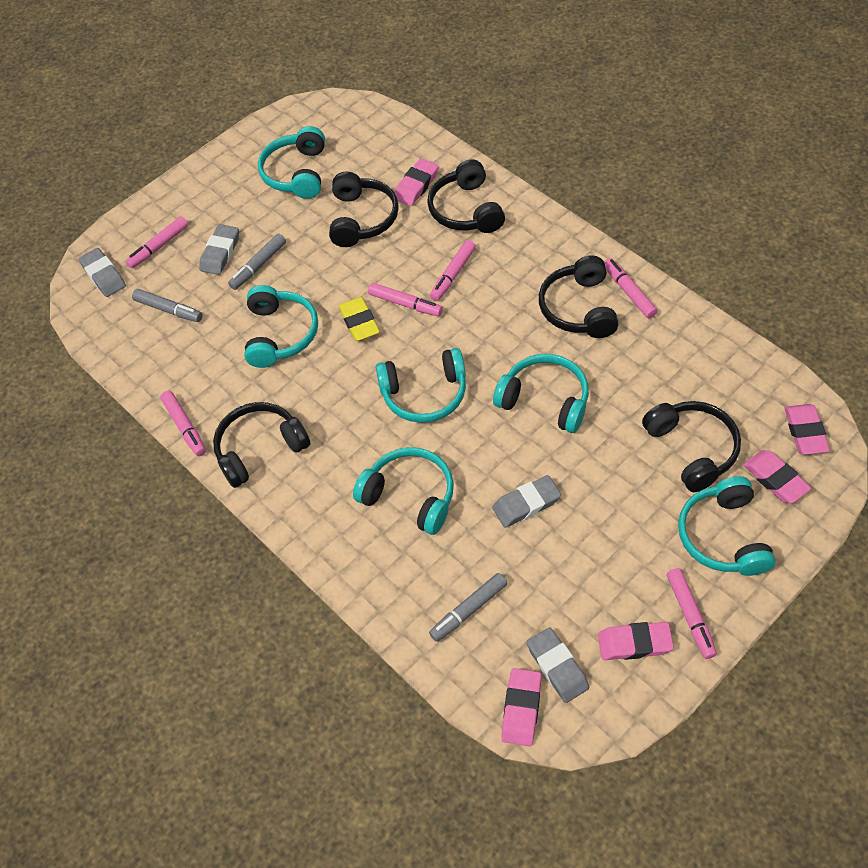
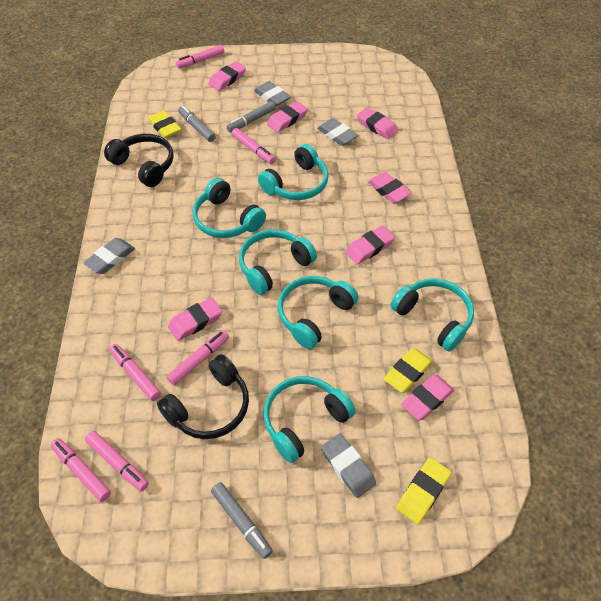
black headphones: 5 -> 2
pink eraser: 5 -> 7
yellow eraser: 1 -> 3

